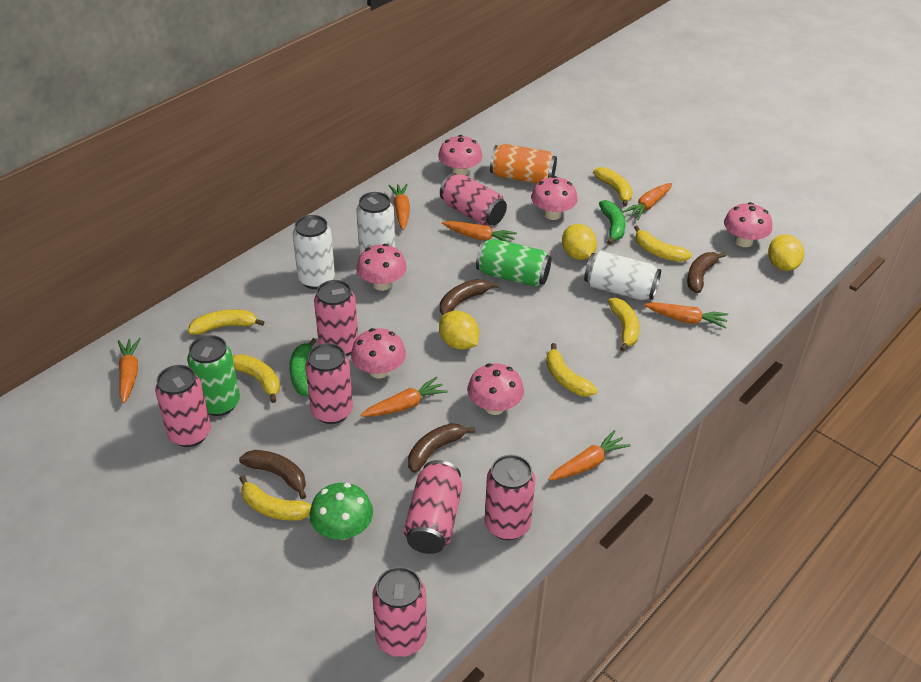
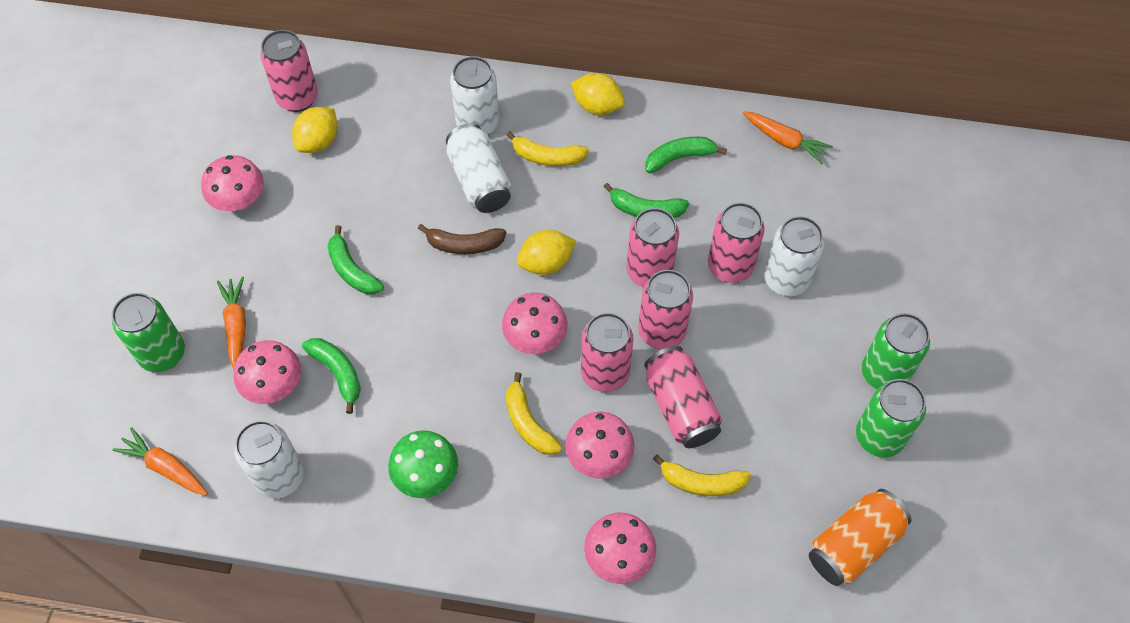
brown banana: 4 -> 1
green banana: 2 -> 4
green can: 2 -> 3
orange carrot: 7 -> 3
pink can: 7 -> 6
pink mushroom: 6 -> 5
white can: 3 -> 4
yellow banana: 7 -> 3

